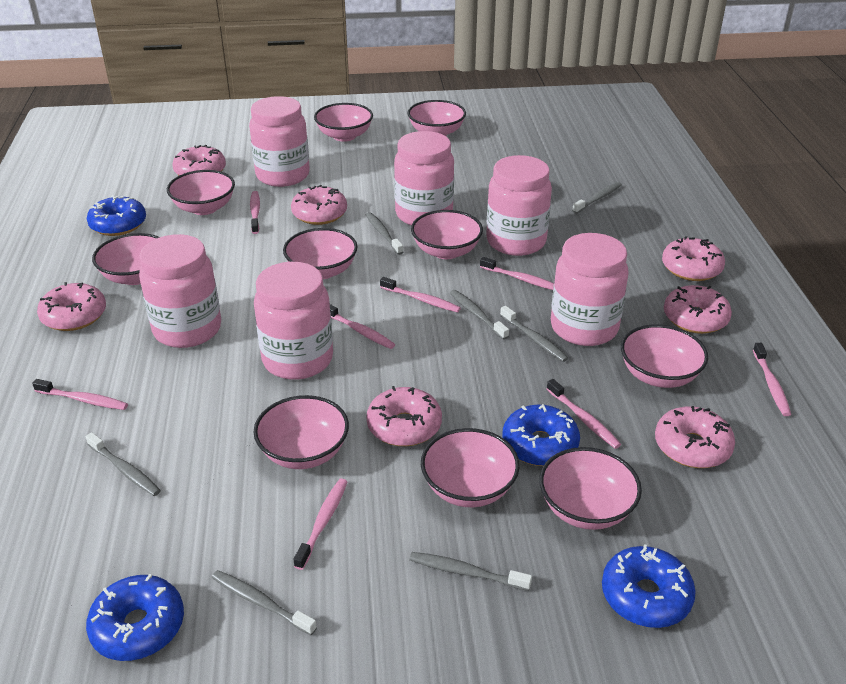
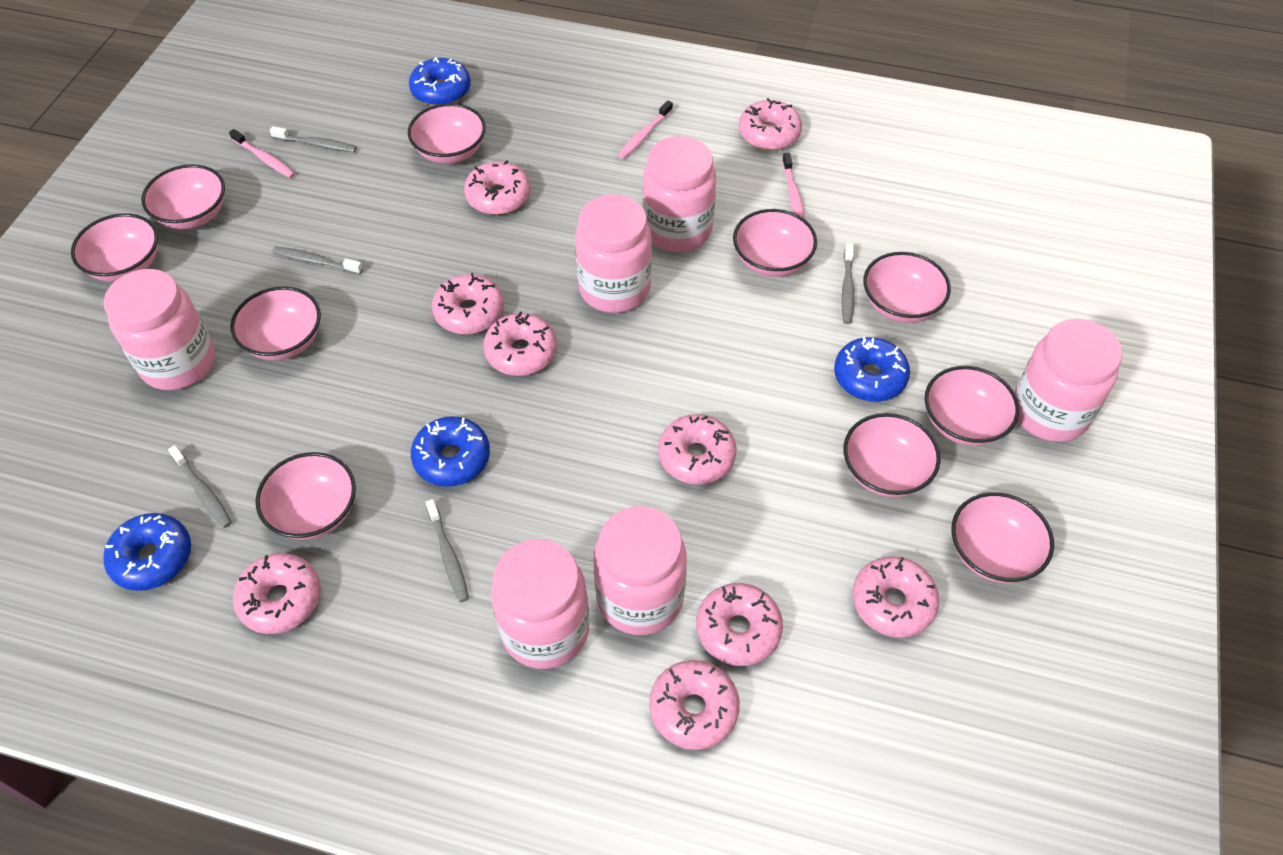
grey toothbrush: 7 -> 5
pink donut: 7 -> 9
pink toothbrush: 8 -> 3

